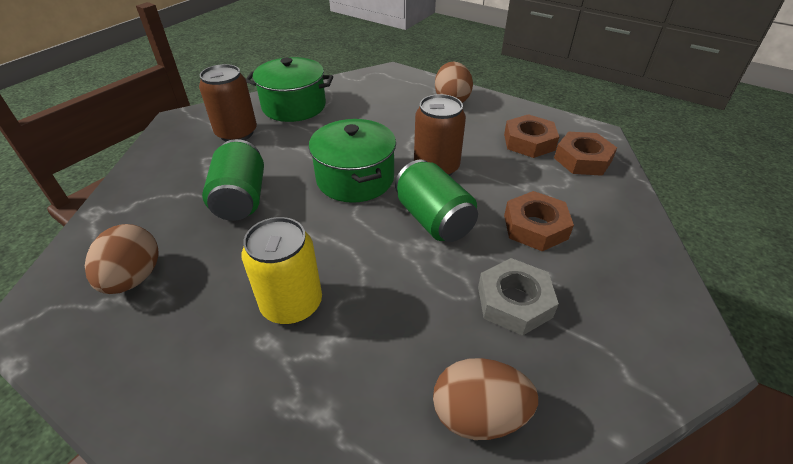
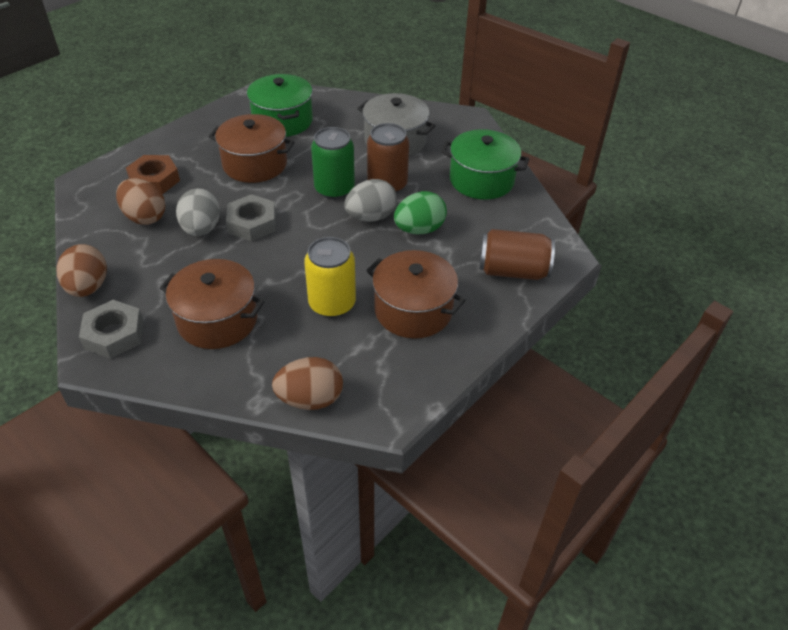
brown nut: 3 -> 1
brown pot: 0 -> 3
green can: 2 -> 1
green egg: 0 -> 1
grey egg: 0 -> 2
grey nut: 1 -> 2
grey pot: 0 -> 1

